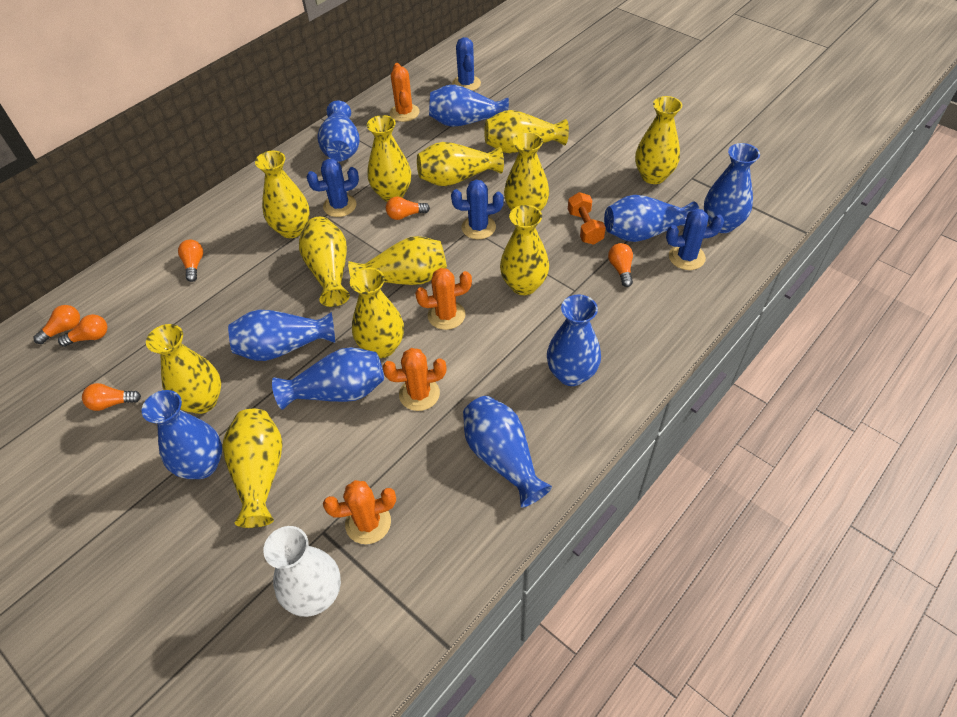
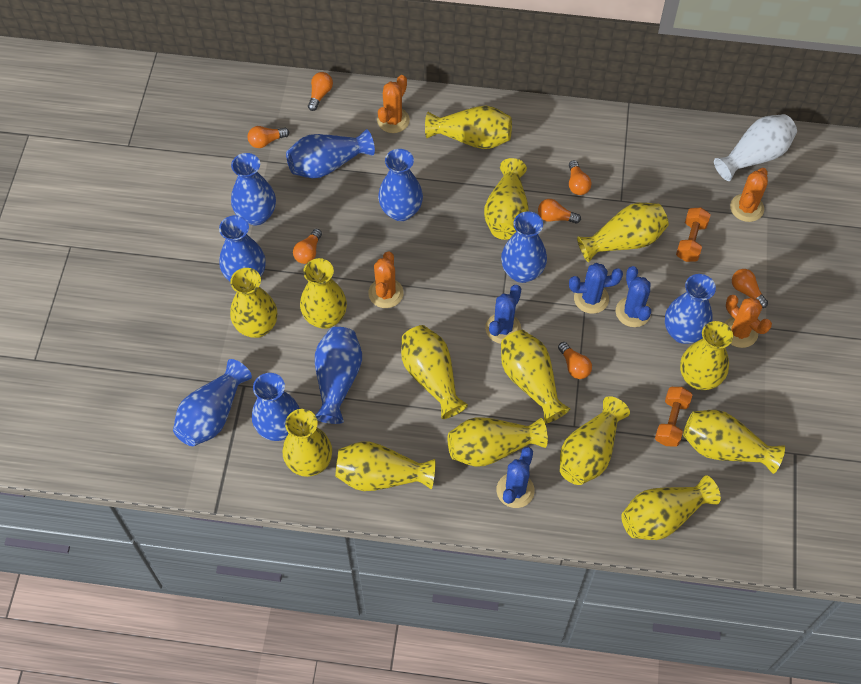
orange dumbbell: 1 -> 2
orange light bulb: 6 -> 7
yellow vase: 12 -> 14

